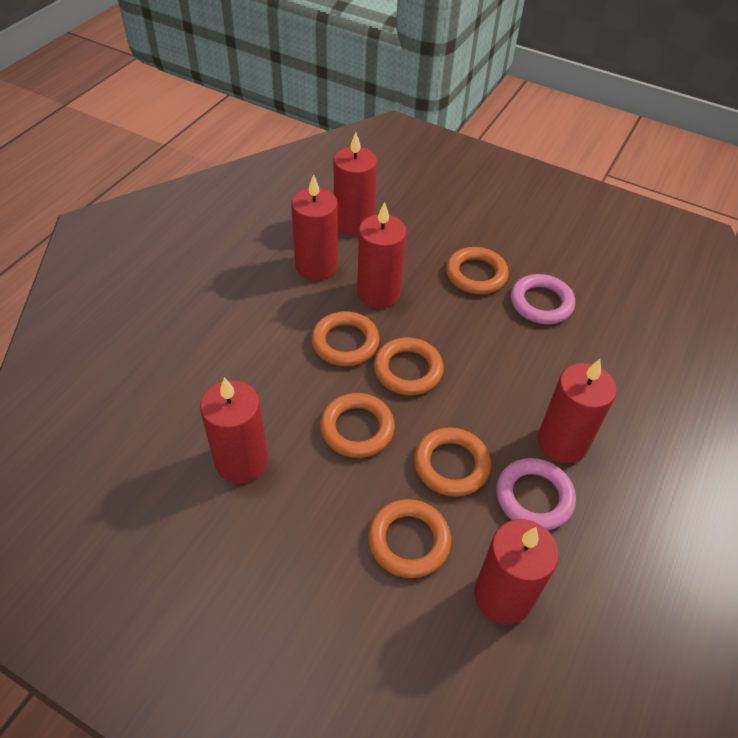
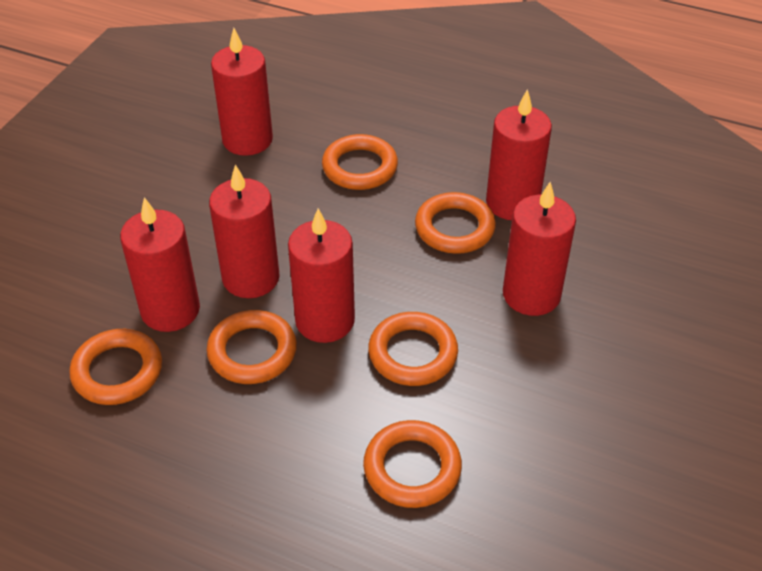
pink ring: 2 -> 0

